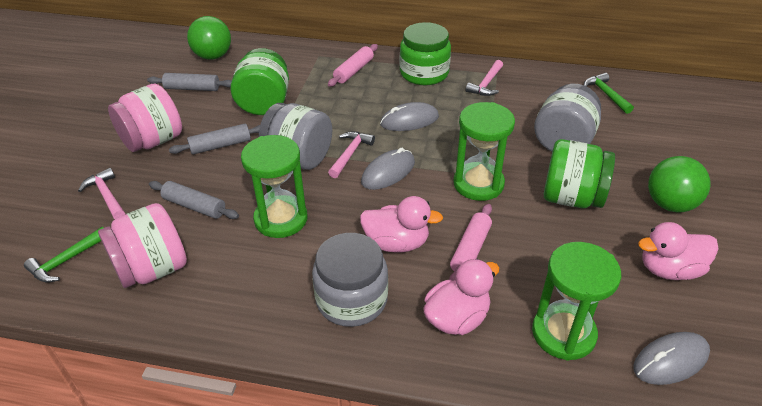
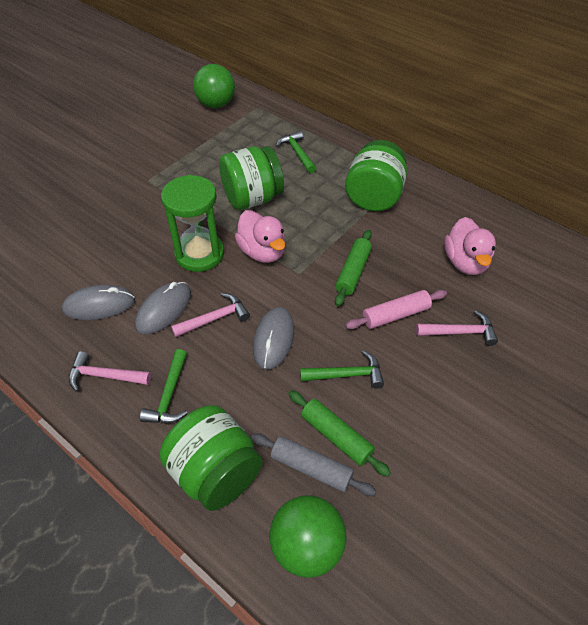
green hammer: 2 -> 3
green hourglass: 3 -> 1
green rolling pin: 0 -> 2
grey jar: 3 -> 0
grey rolling pin: 3 -> 1
pink duck: 3 -> 2
pink jar: 2 -> 0
pink rolling pin: 2 -> 1

